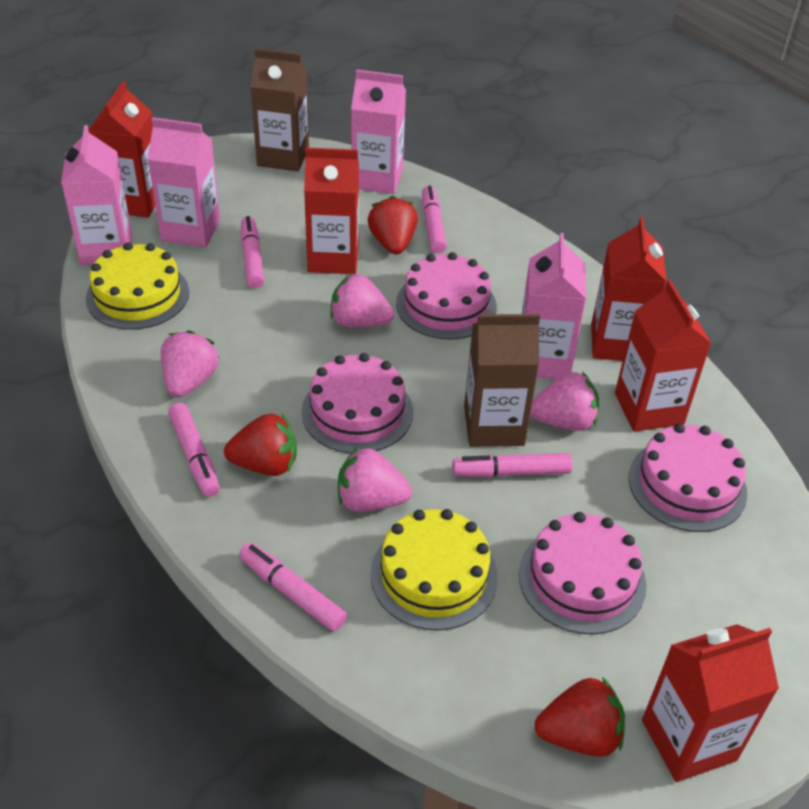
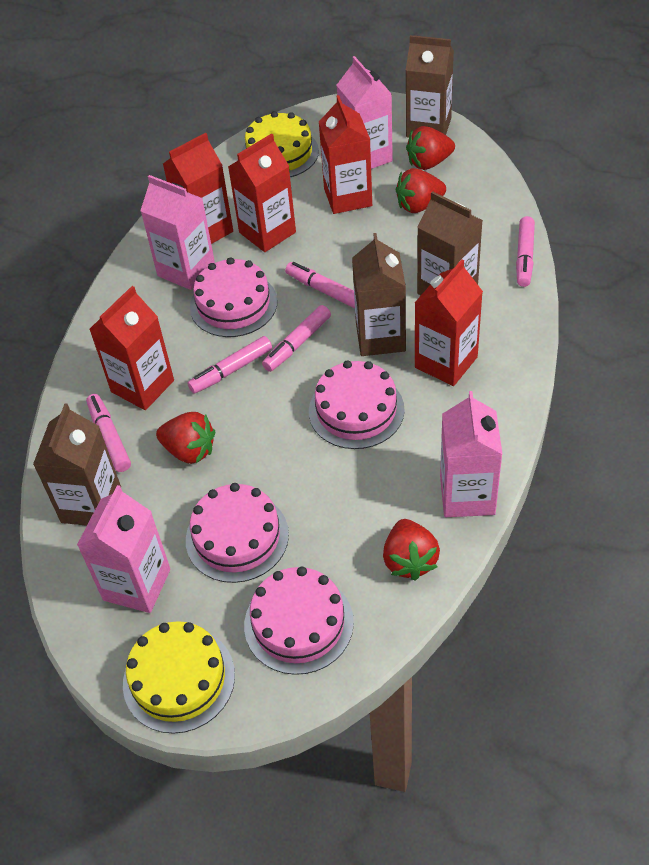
brown carton: 2 -> 4
pink strawberry: 4 -> 0
red strawberry: 3 -> 4

